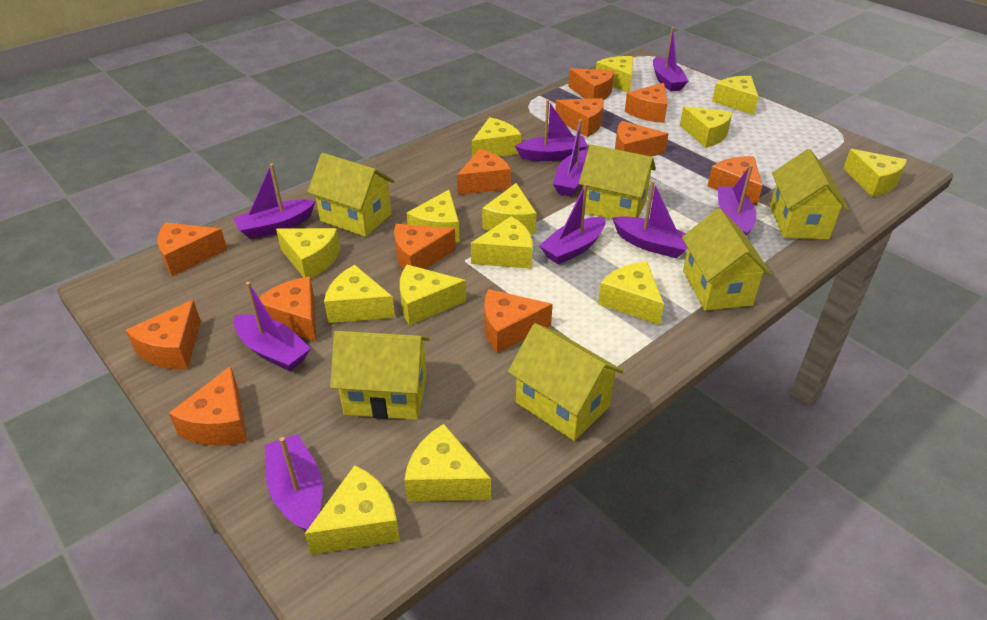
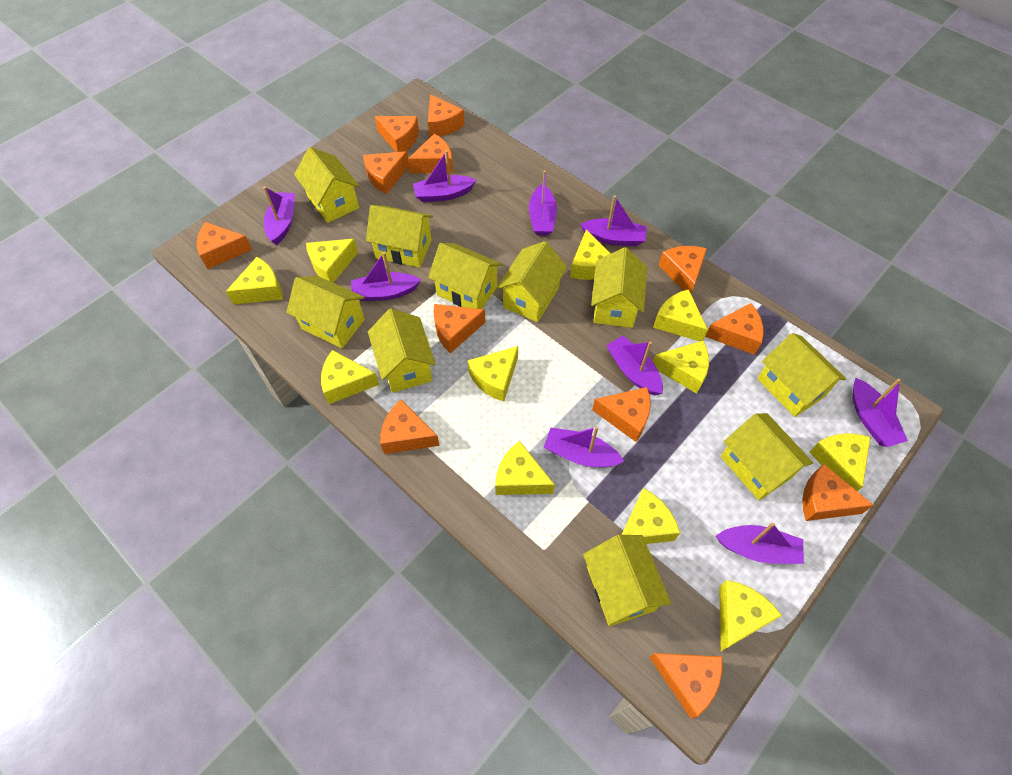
yellow cheese: 14 -> 11
yellow house: 6 -> 10

